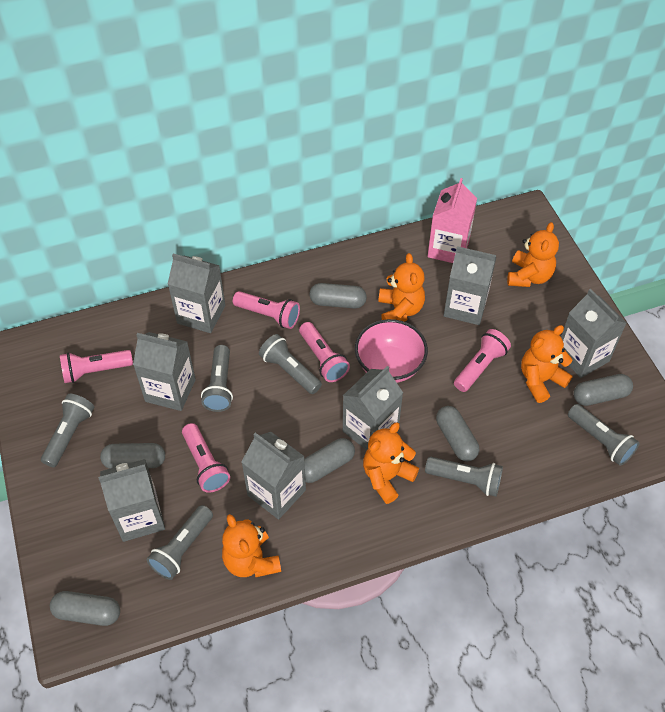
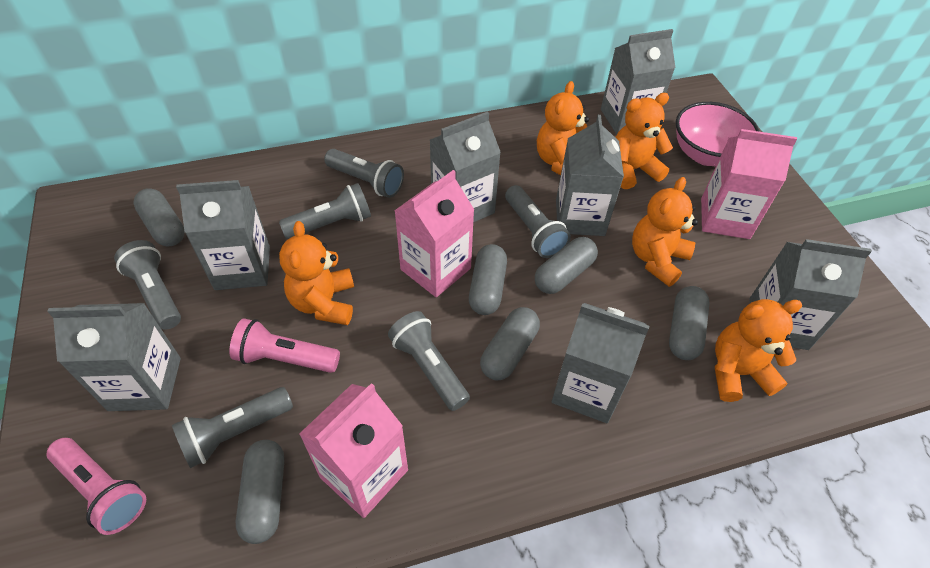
pink carton: 1 -> 3
pink flashlight: 5 -> 2

